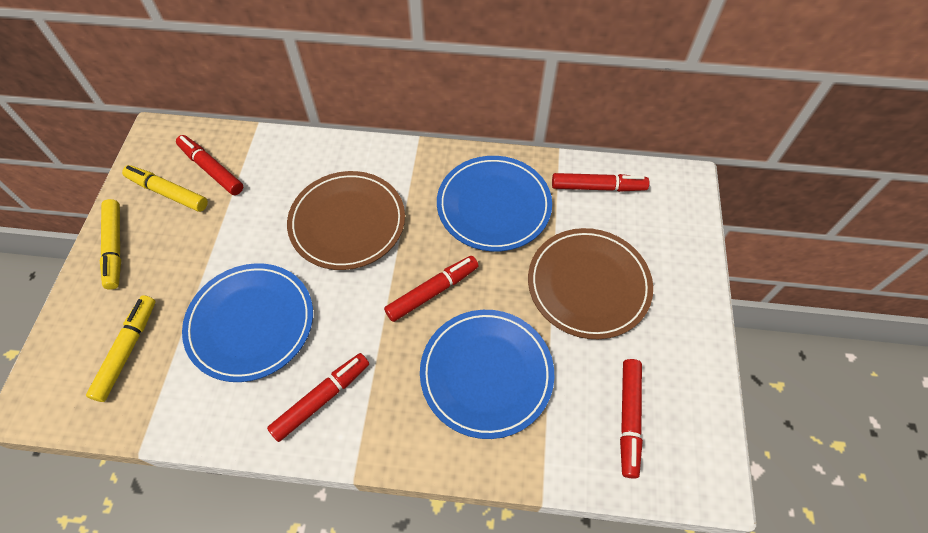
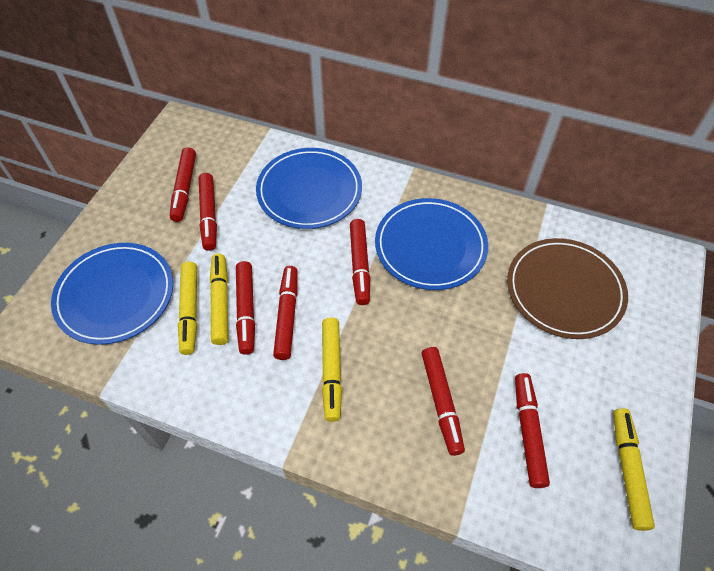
brown plate: 2 -> 1
red marker: 5 -> 7
yellow marker: 3 -> 4

